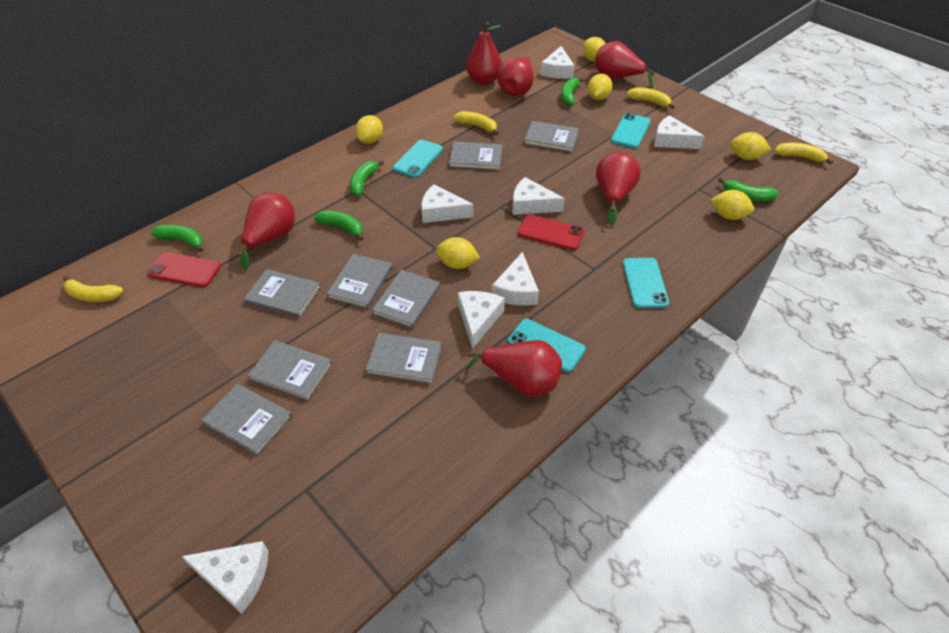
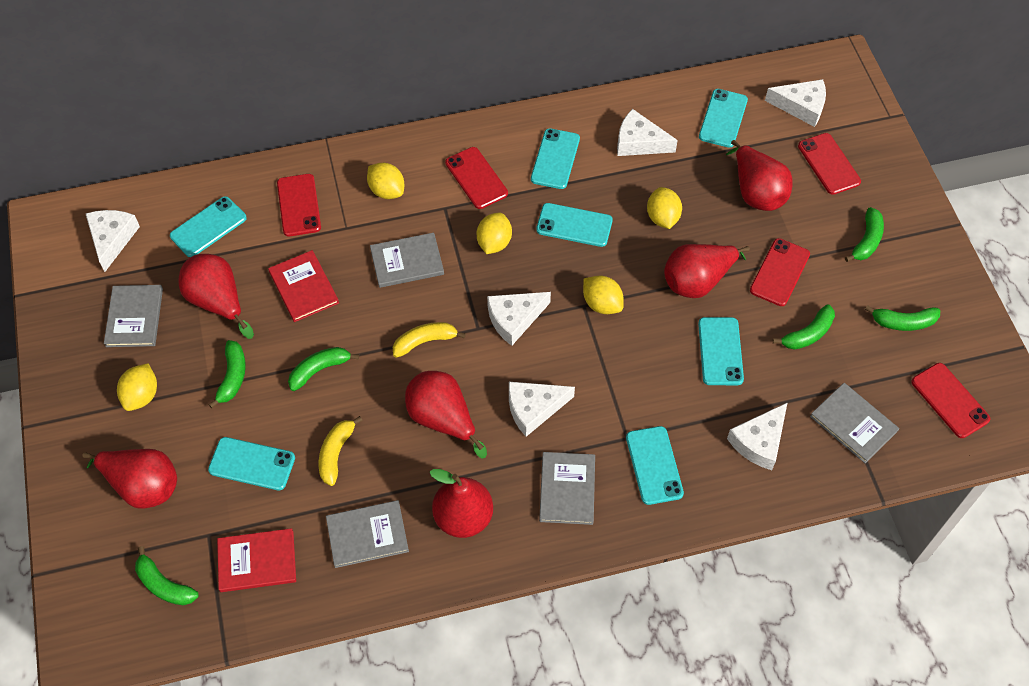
green banana: 5 -> 6
grey book: 8 -> 5
red book: 0 -> 2
red phone: 2 -> 5
turquoise phone: 4 -> 7
white cheese: 7 -> 6
yellow banana: 4 -> 2
yellow lemon: 6 -> 5

